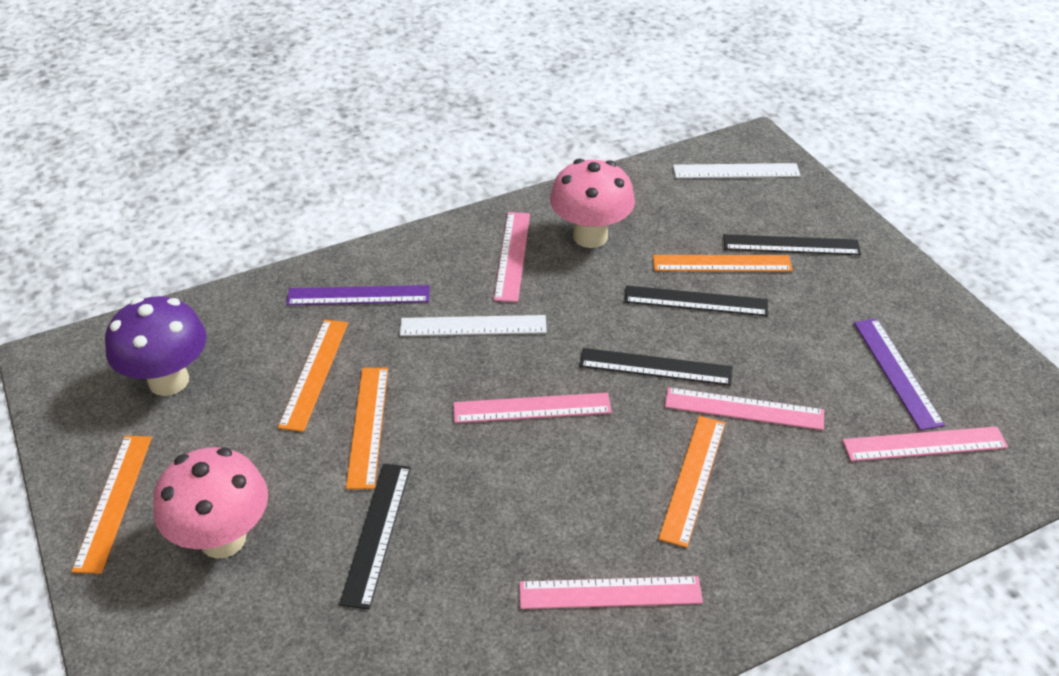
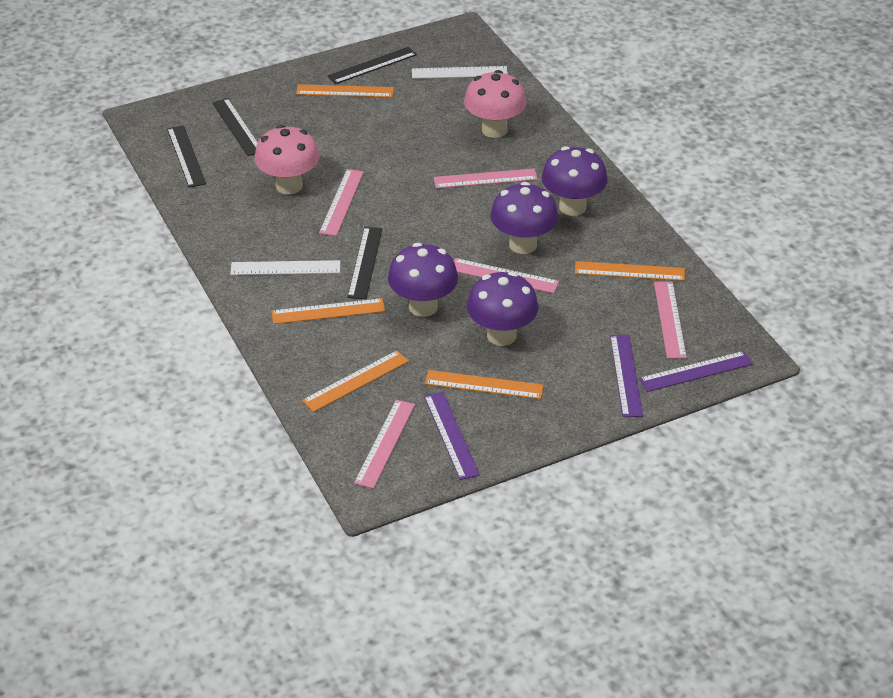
purple mushroom: 1 -> 4
purple ruler: 2 -> 3

